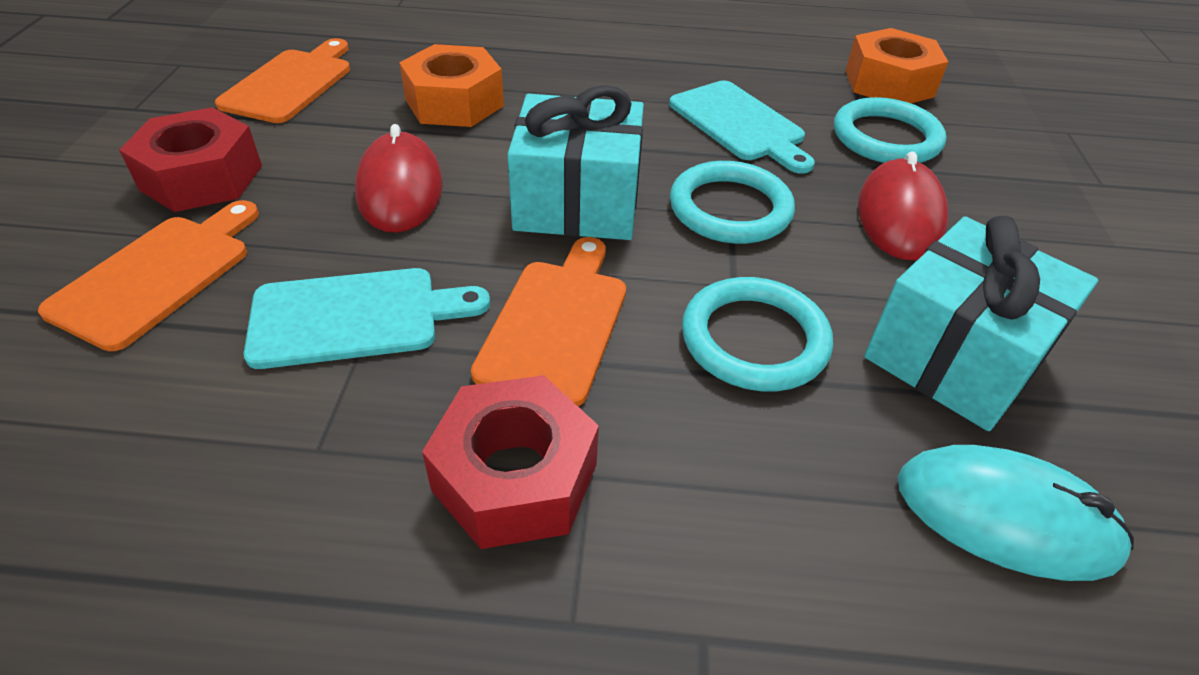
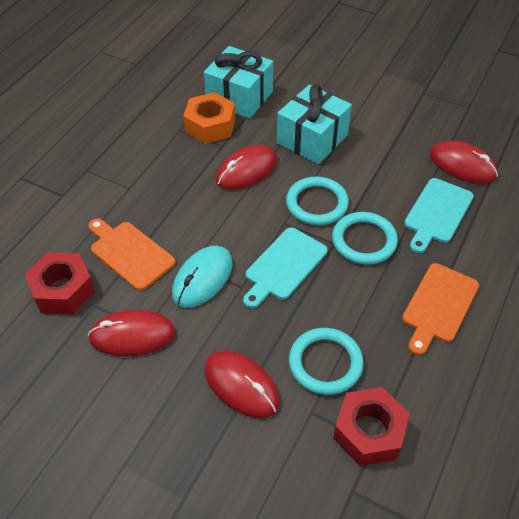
orange cutting board: 3 -> 2
orange nut: 2 -> 1
red mouse: 2 -> 4

